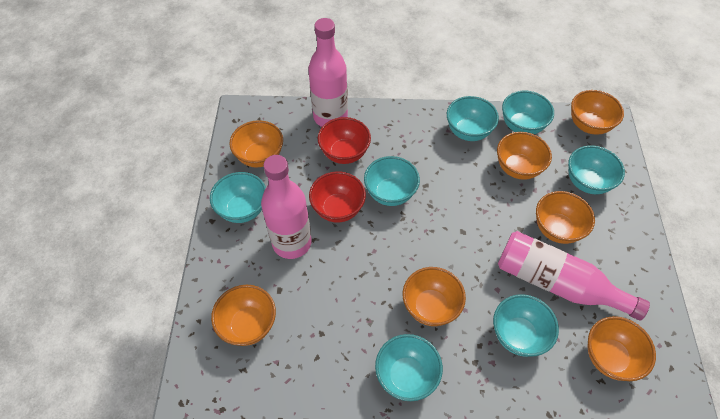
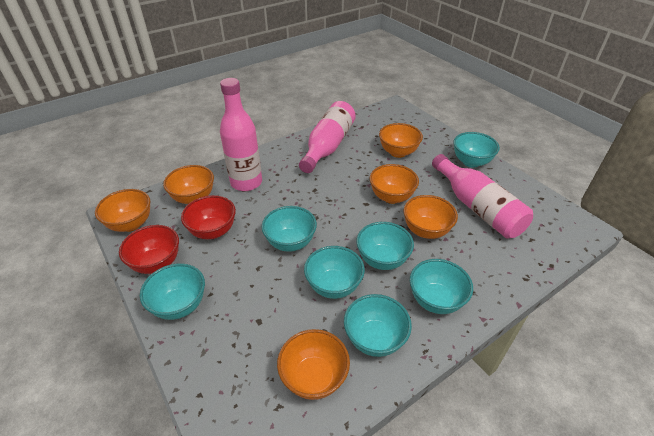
orange bowl: 7 -> 6

